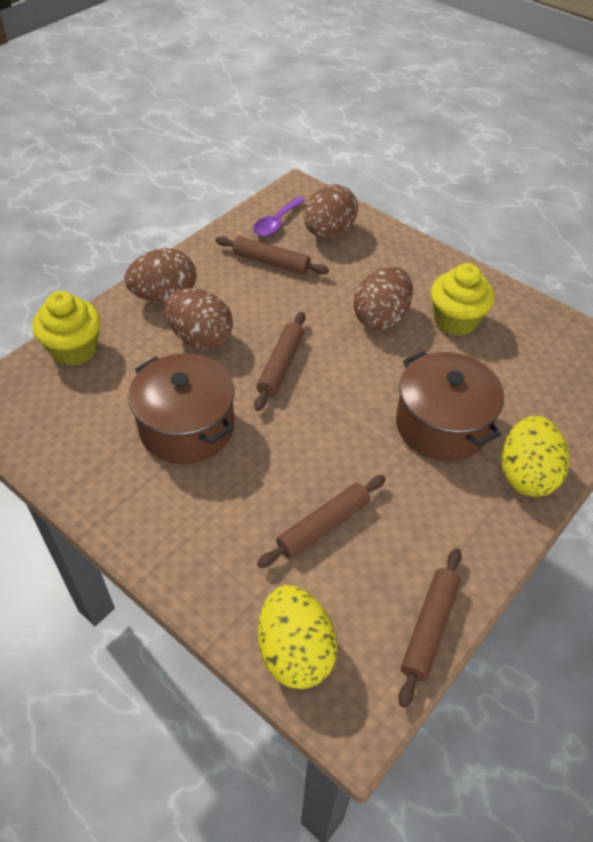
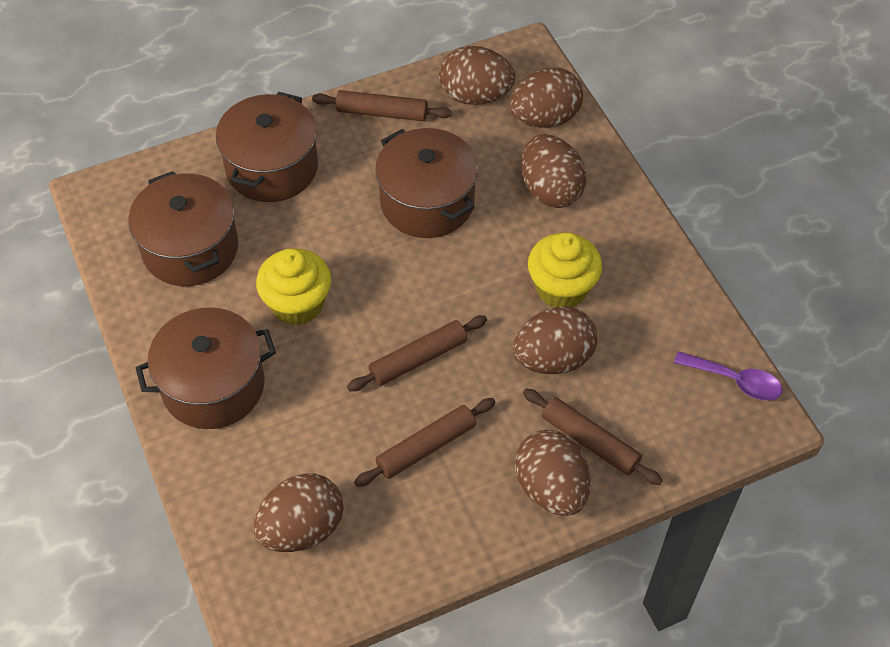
brown egg: 4 -> 6
brown pot: 2 -> 4
yellow egg: 2 -> 0

